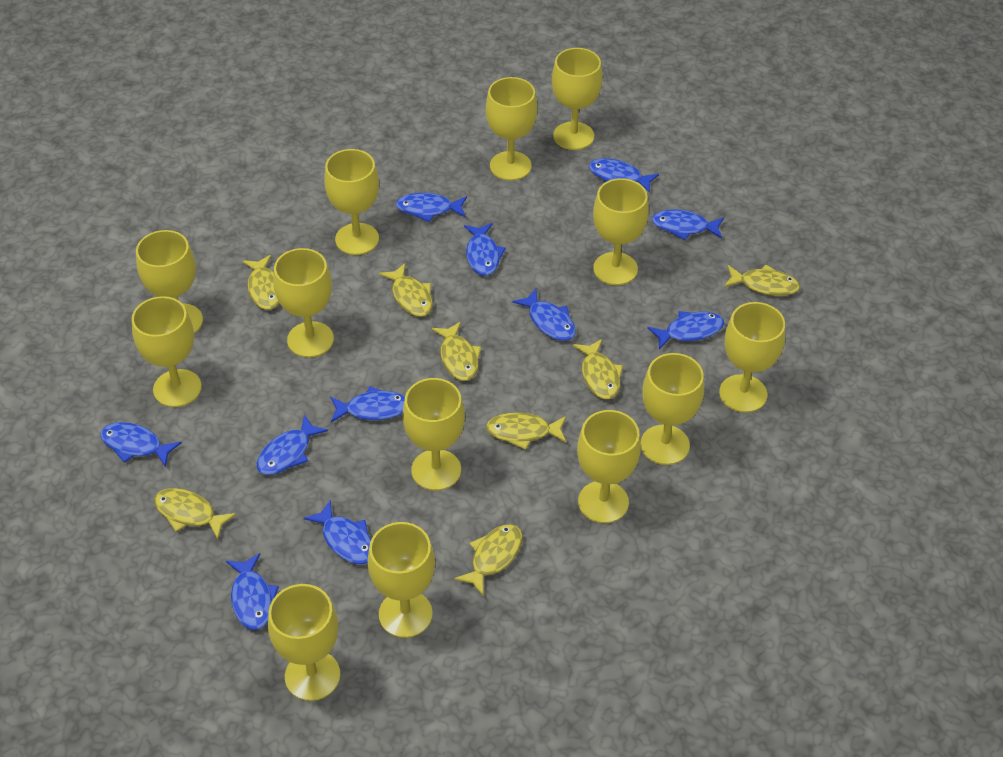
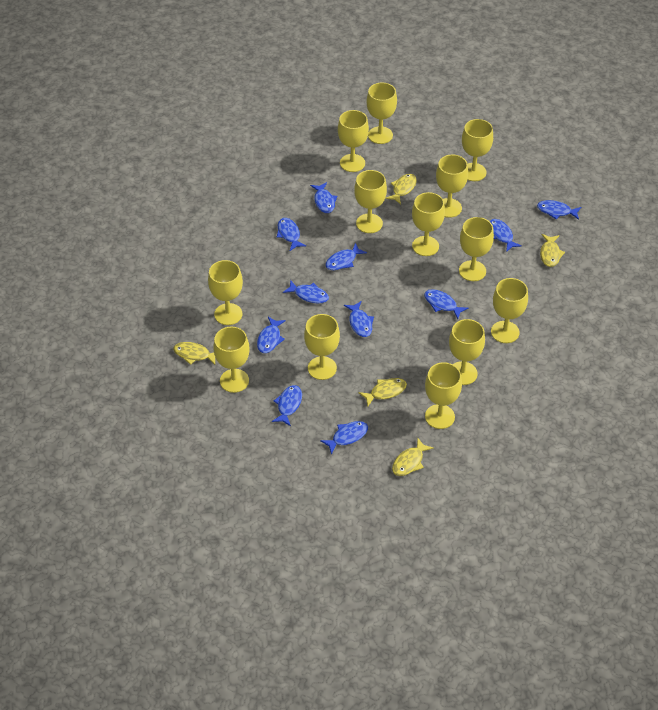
yellow fish: 8 -> 5

